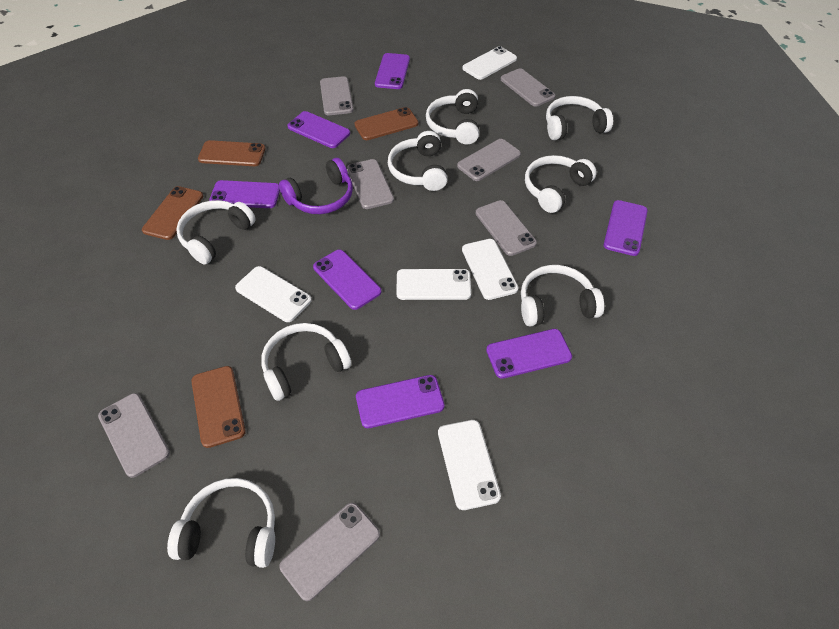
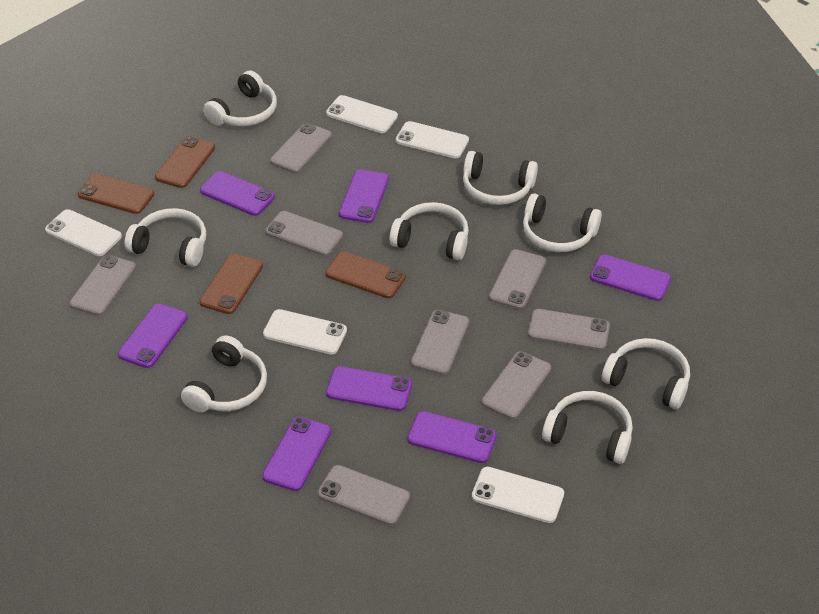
grey phone: 7 -> 8
purple headphones: 1 -> 0

